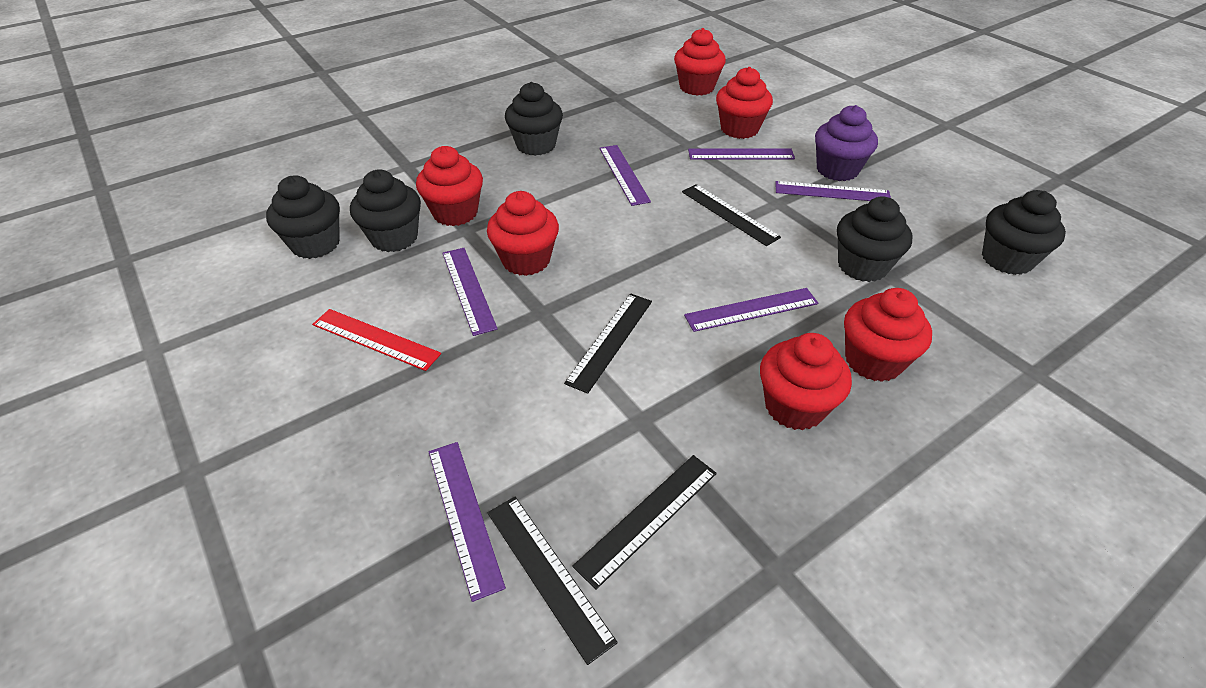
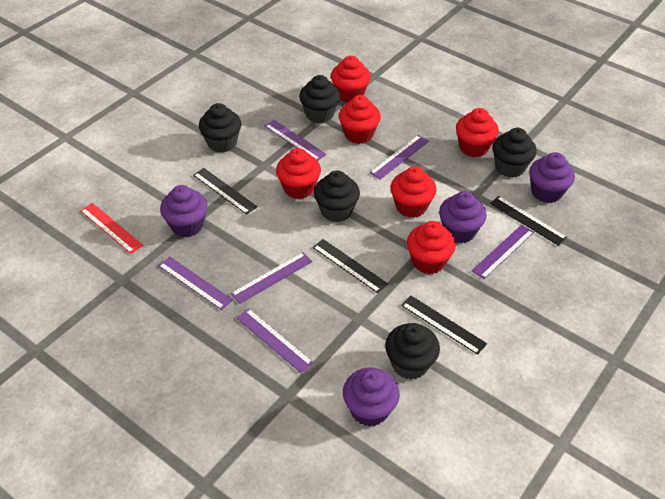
purple cupcake: 1 -> 4

